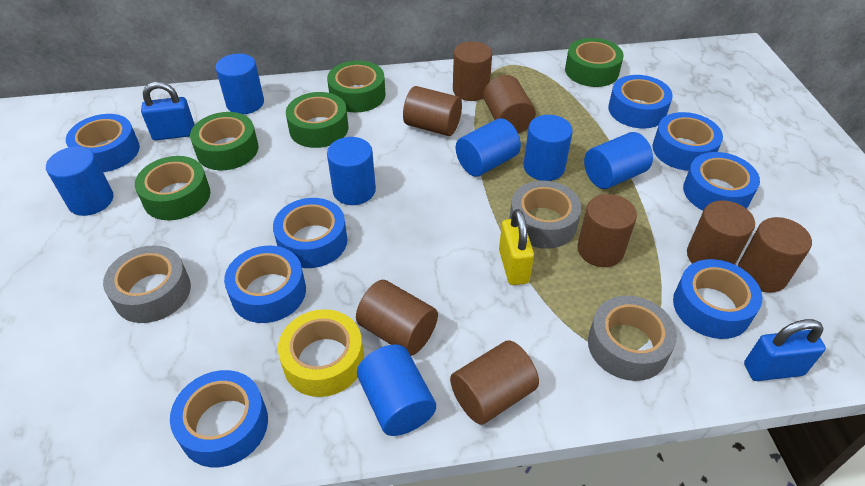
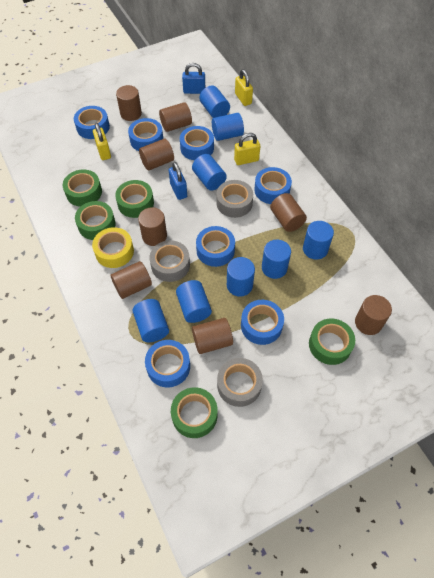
blue cylinder: 7 -> 8
blue tape: 8 -> 7
yellow padlock: 1 -> 3

